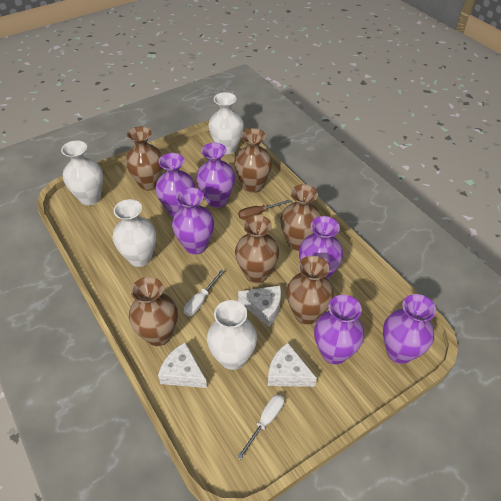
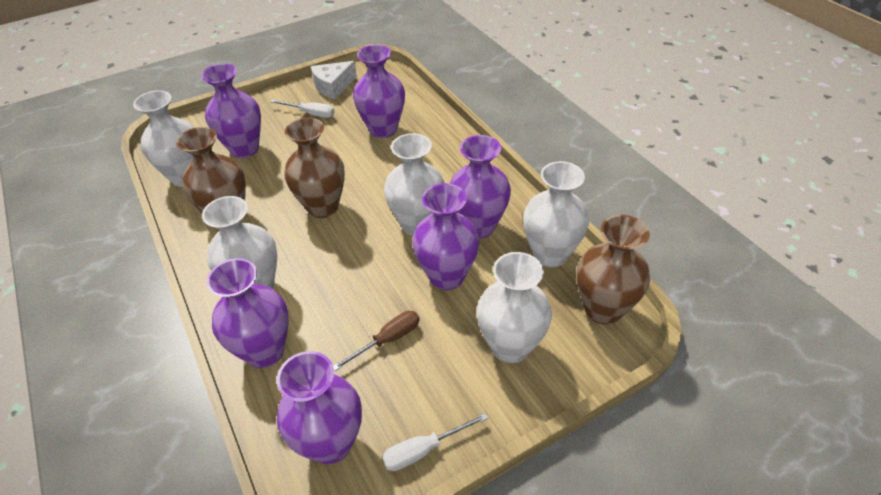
brown vase: 6 -> 3
white cheese: 3 -> 1
white vase: 4 -> 5

